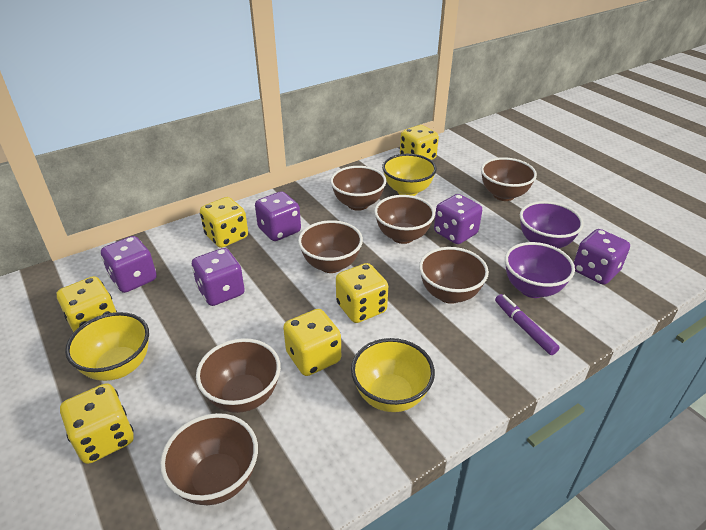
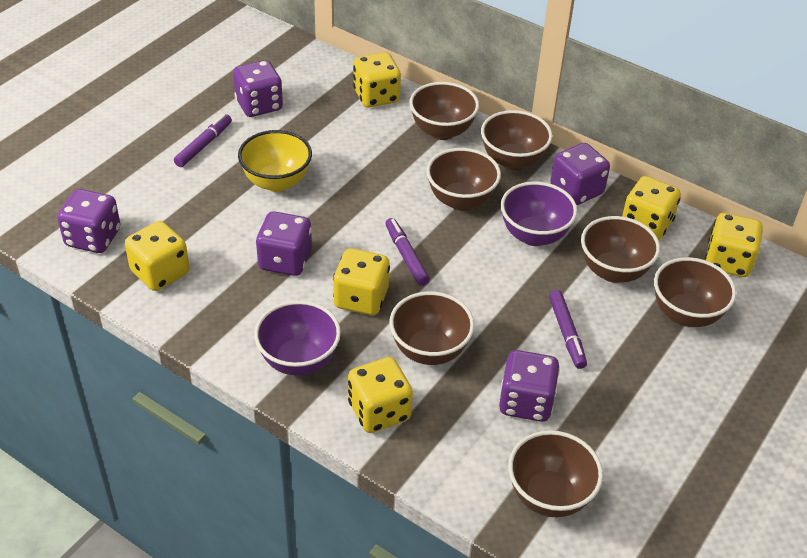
purple marker: 1 -> 3
yellow bowl: 3 -> 1

